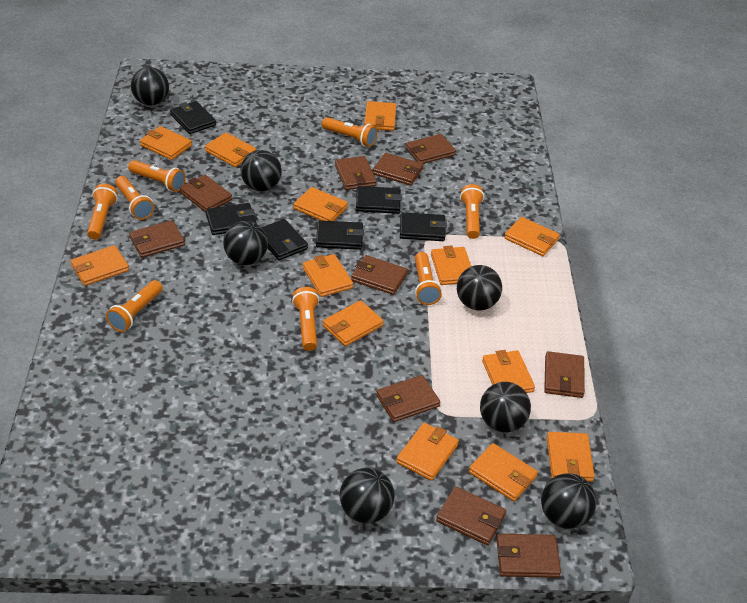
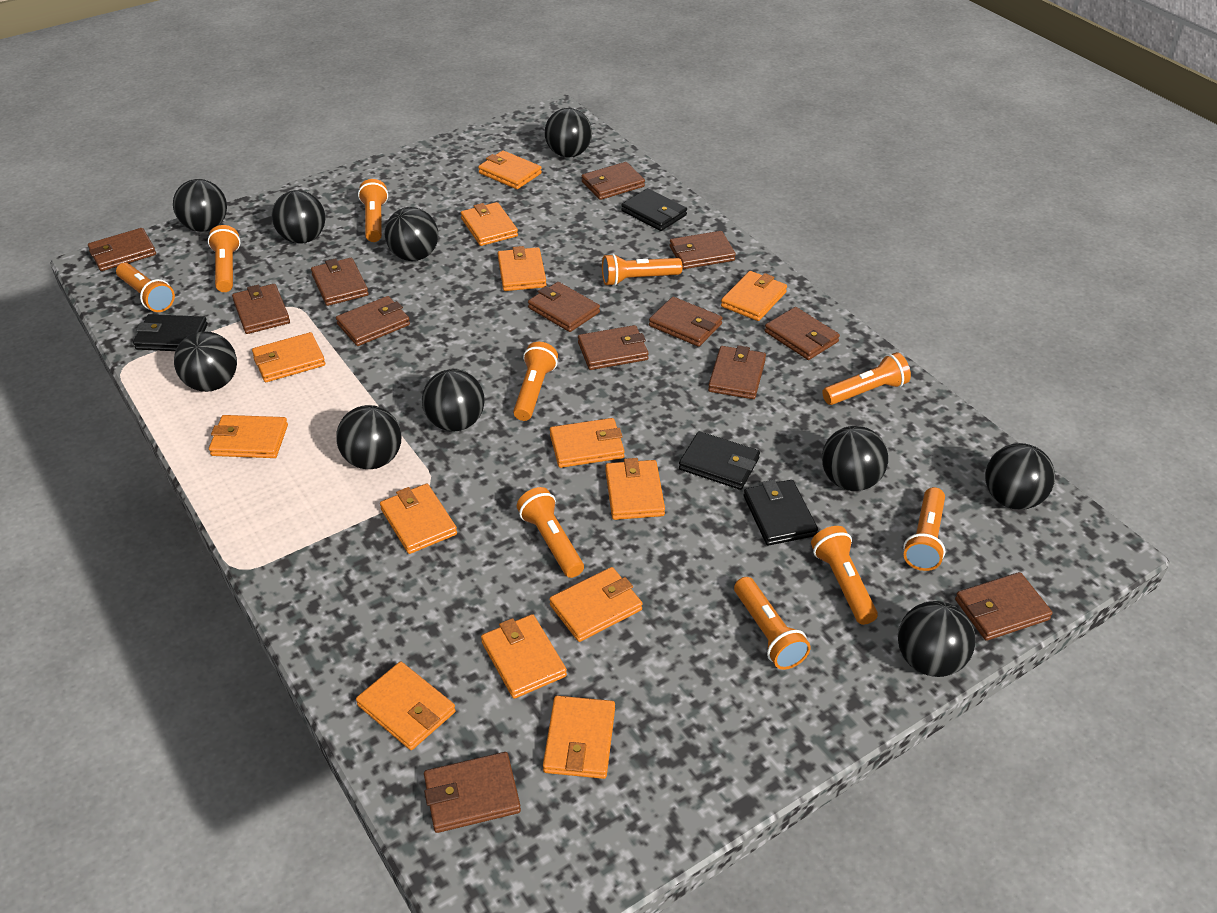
black ball: 7 -> 10
black wallet: 6 -> 4
brown wallet: 10 -> 13
orange flashlight: 8 -> 10

